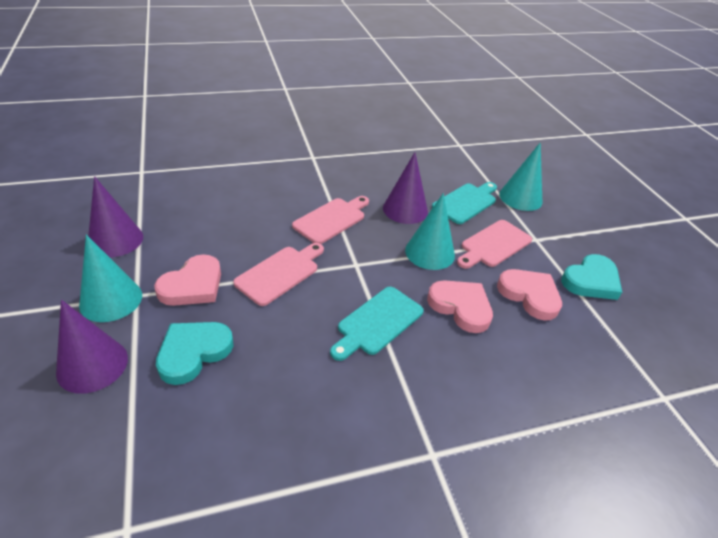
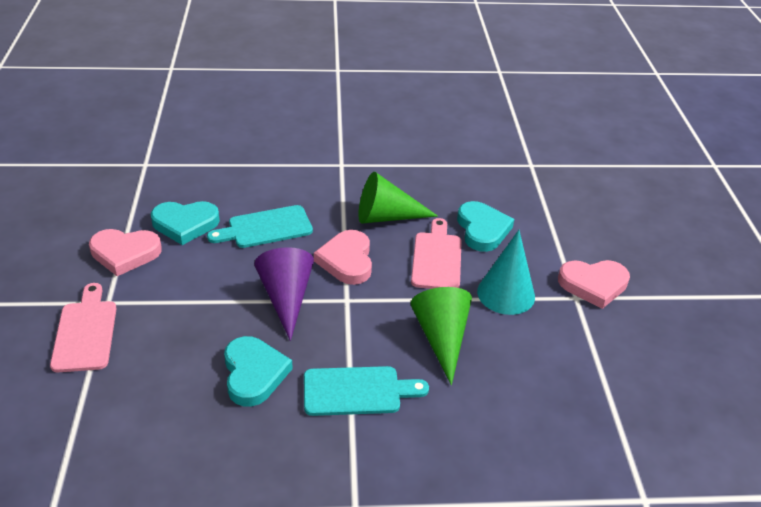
green cone: 0 -> 2
pink cutting board: 3 -> 2
purple cone: 3 -> 1
turquoise cone: 3 -> 1
turquoise heart: 2 -> 3

